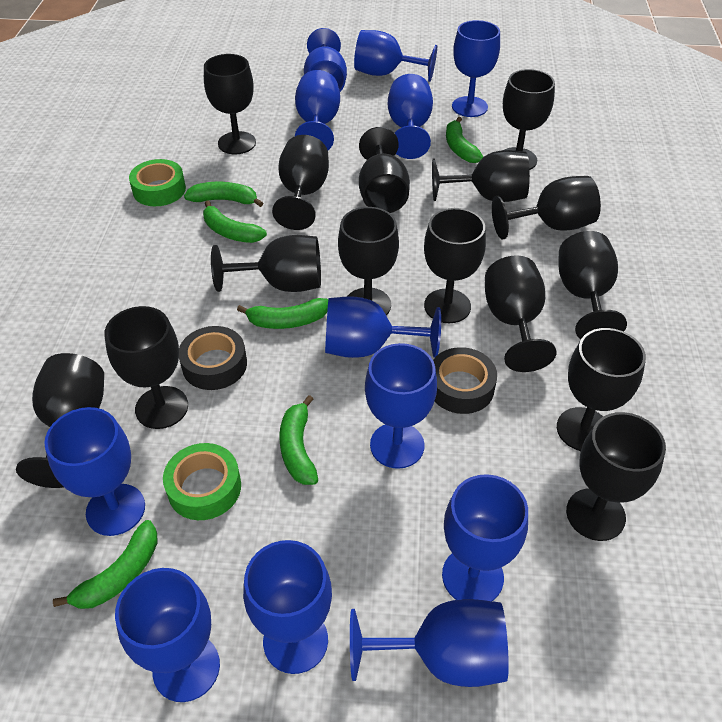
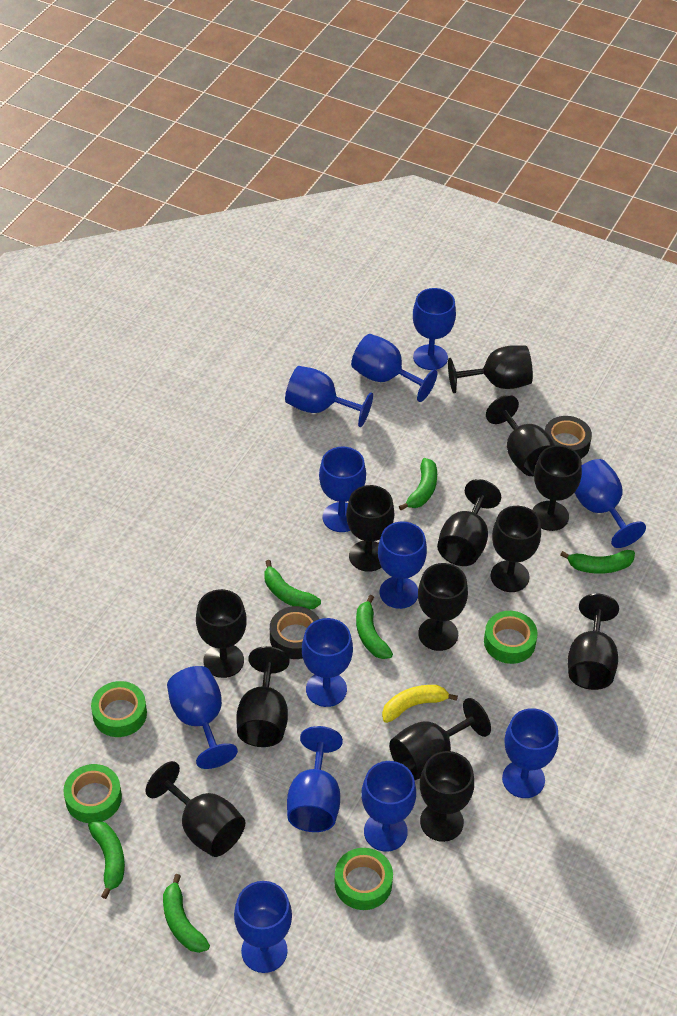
black goblet: 15 -> 13
green tape: 2 -> 4
yellow banana: 0 -> 1

